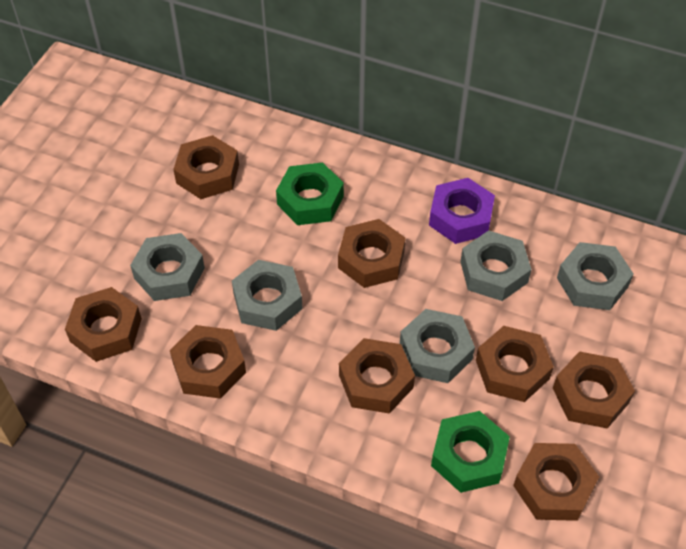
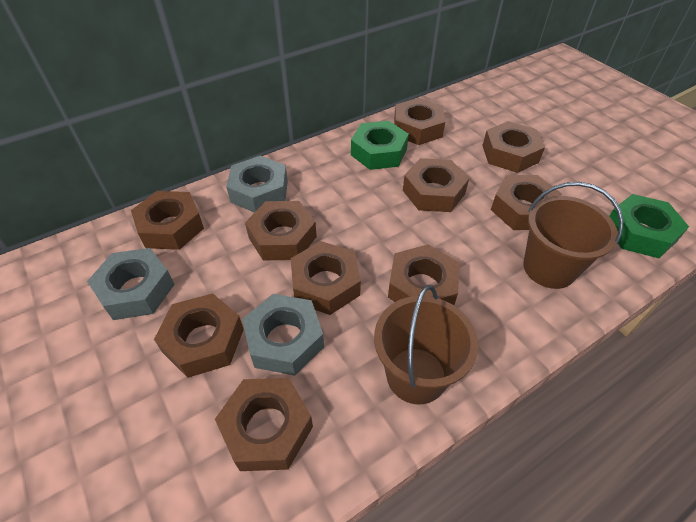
brown bucket: 0 -> 2
brown nut: 8 -> 10
grey nut: 5 -> 3
purple nut: 1 -> 0

